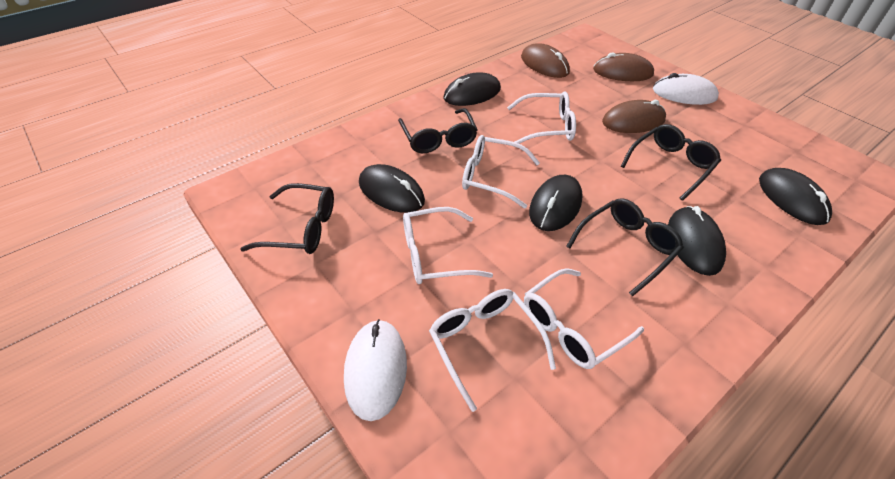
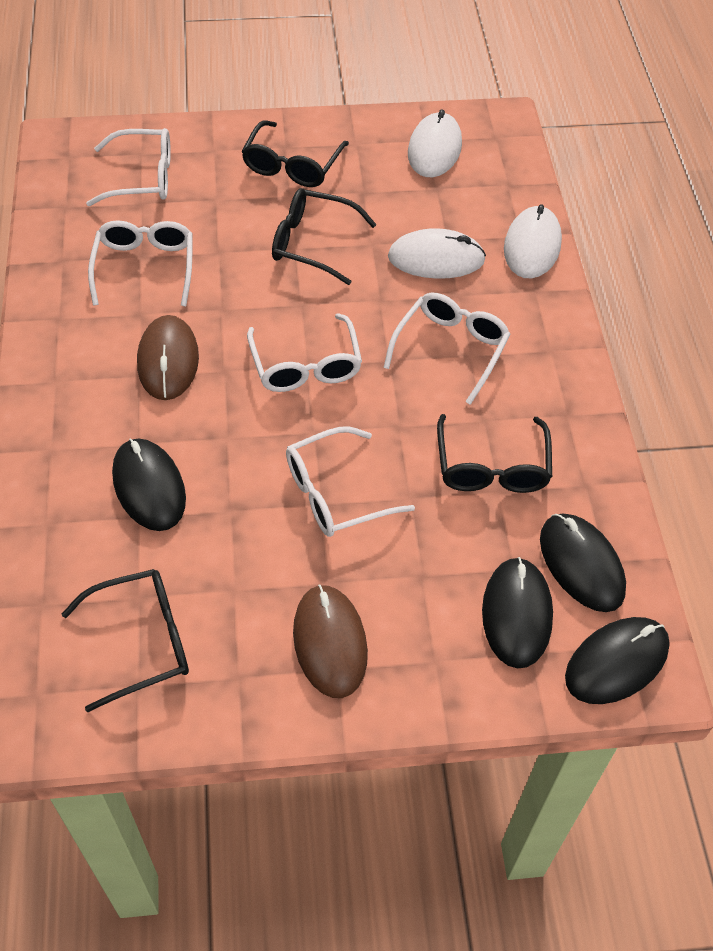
black mouse: 5 -> 4
brown mouse: 3 -> 2
white mouse: 2 -> 3

